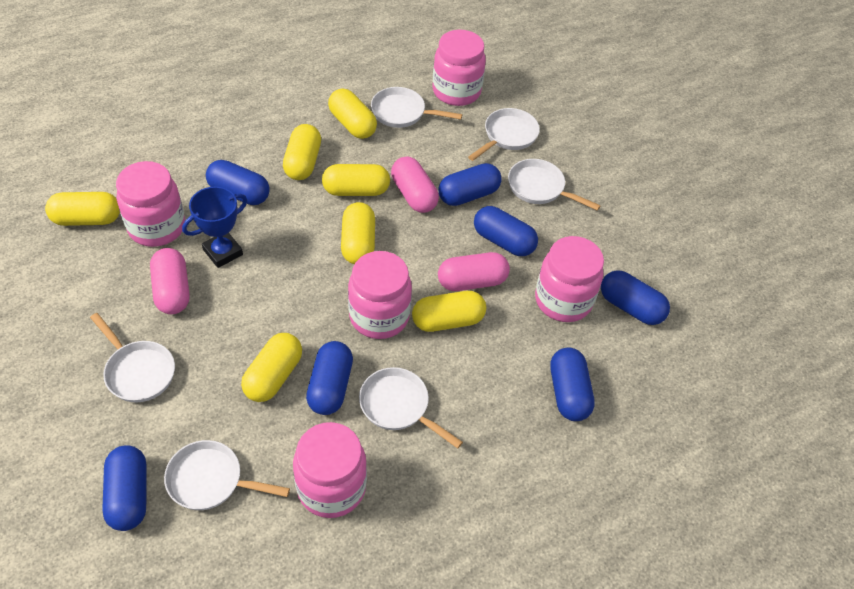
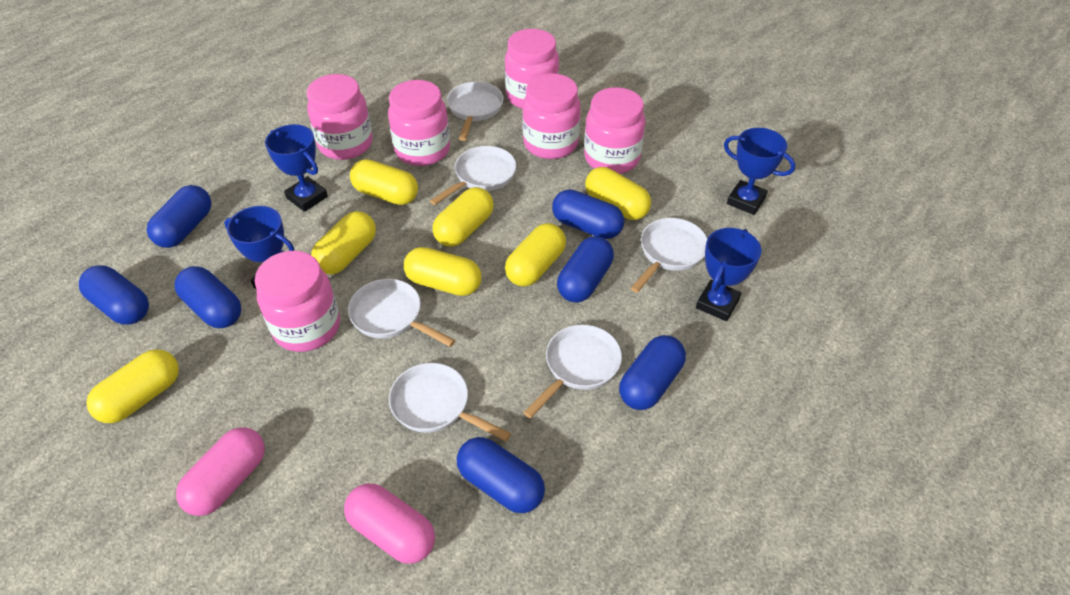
blue trophy: 1 -> 4
pink capsule: 3 -> 2
pink jar: 5 -> 6

